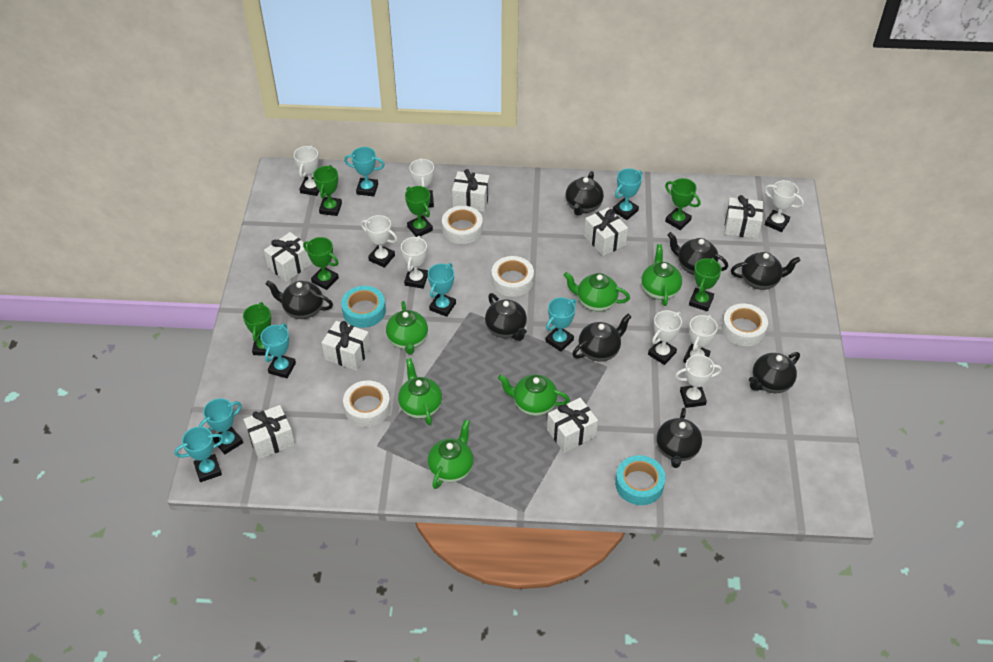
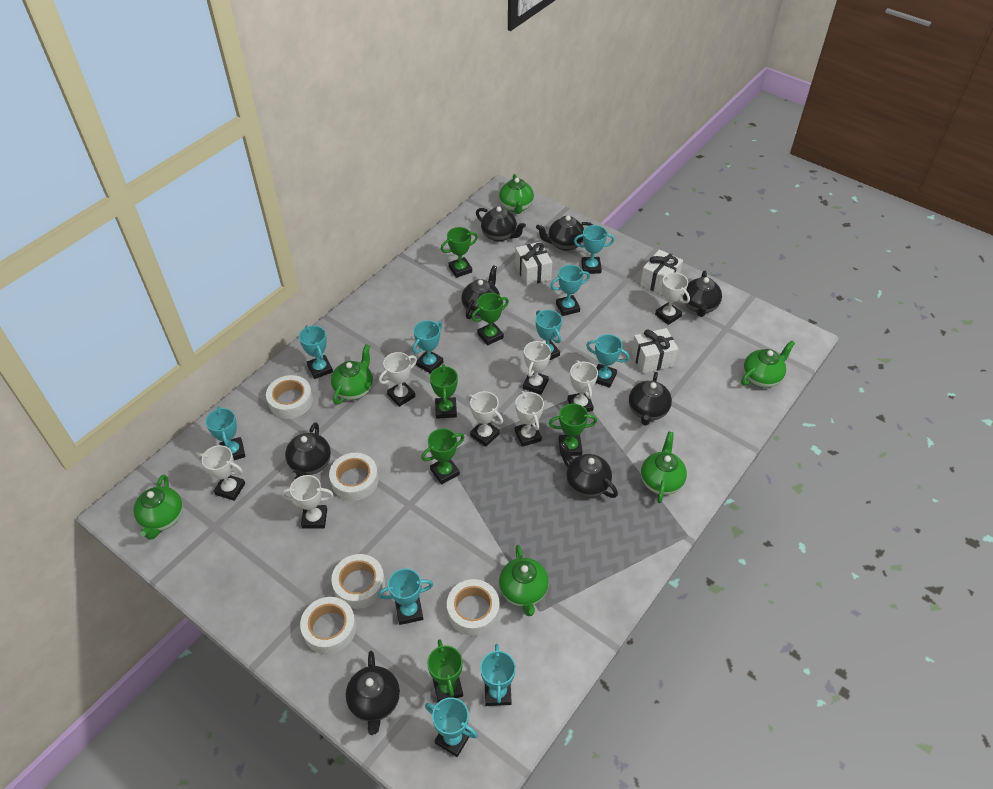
turquoise tape: 2 -> 0
turquoise trophy: 7 -> 10
white gift: 7 -> 3
white tape: 4 -> 5

